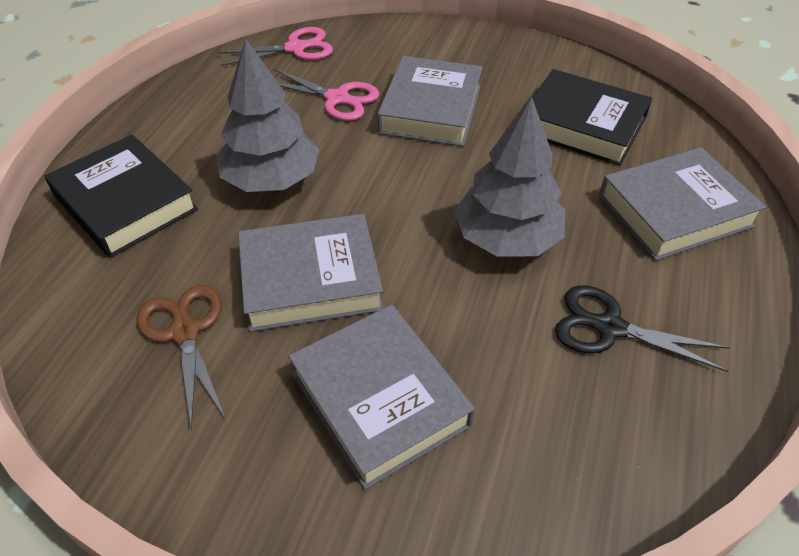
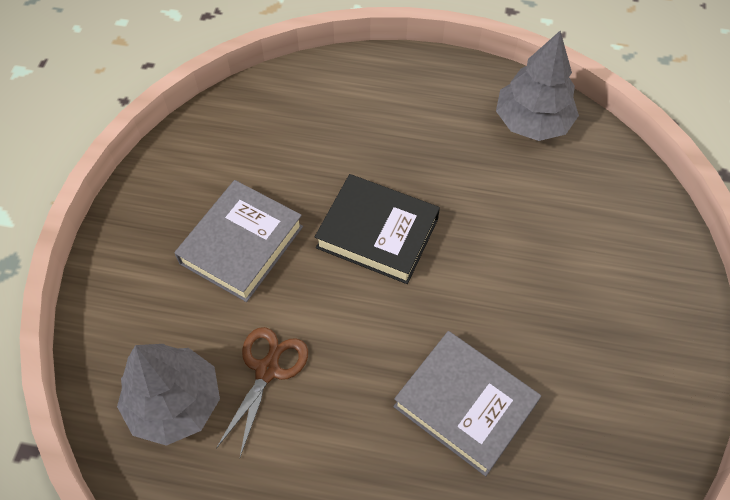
black book: 2 -> 1
black scissors: 1 -> 0
grey book: 4 -> 2
pink scissors: 2 -> 0

